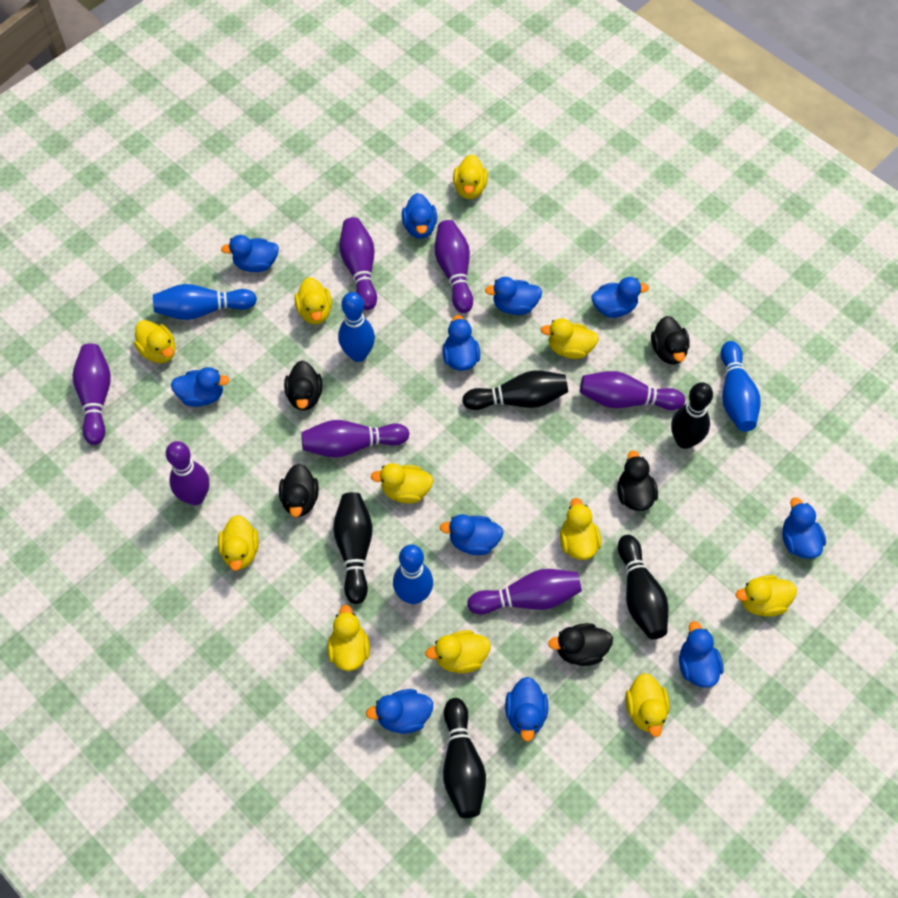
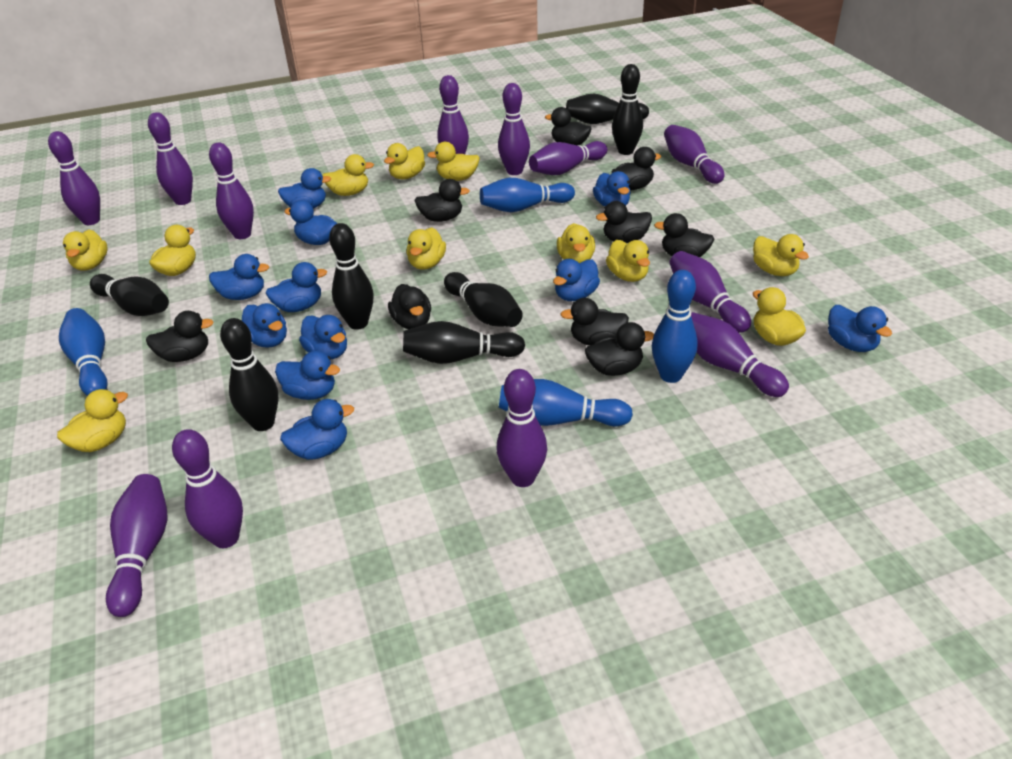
black bowling pin: 5 -> 7
black duck: 5 -> 9
purple bowling pin: 7 -> 12

